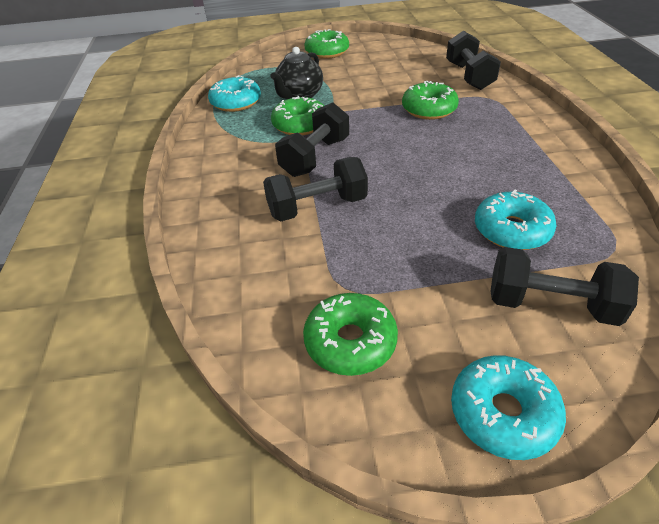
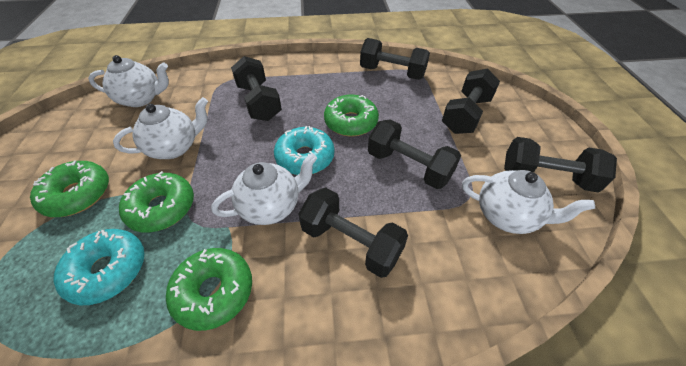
black dumbbell: 4 -> 6
black teapot: 1 -> 0
turquoise donut: 3 -> 2
white teapot: 0 -> 4

